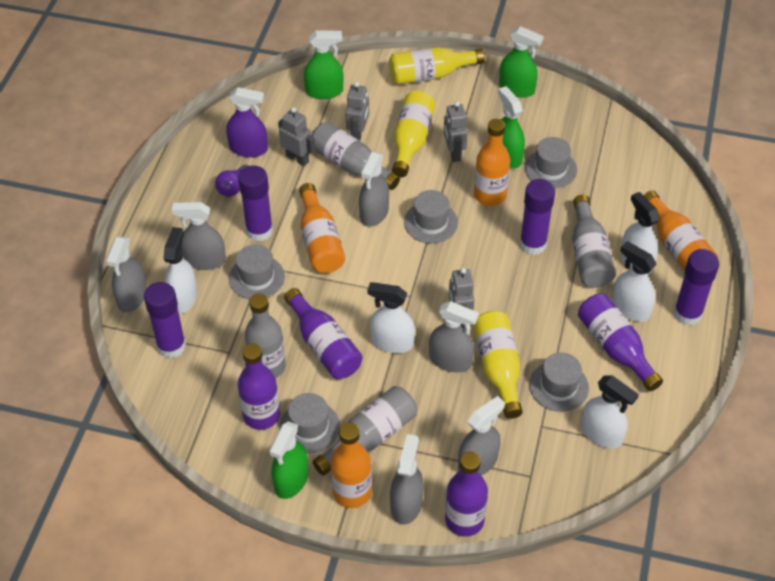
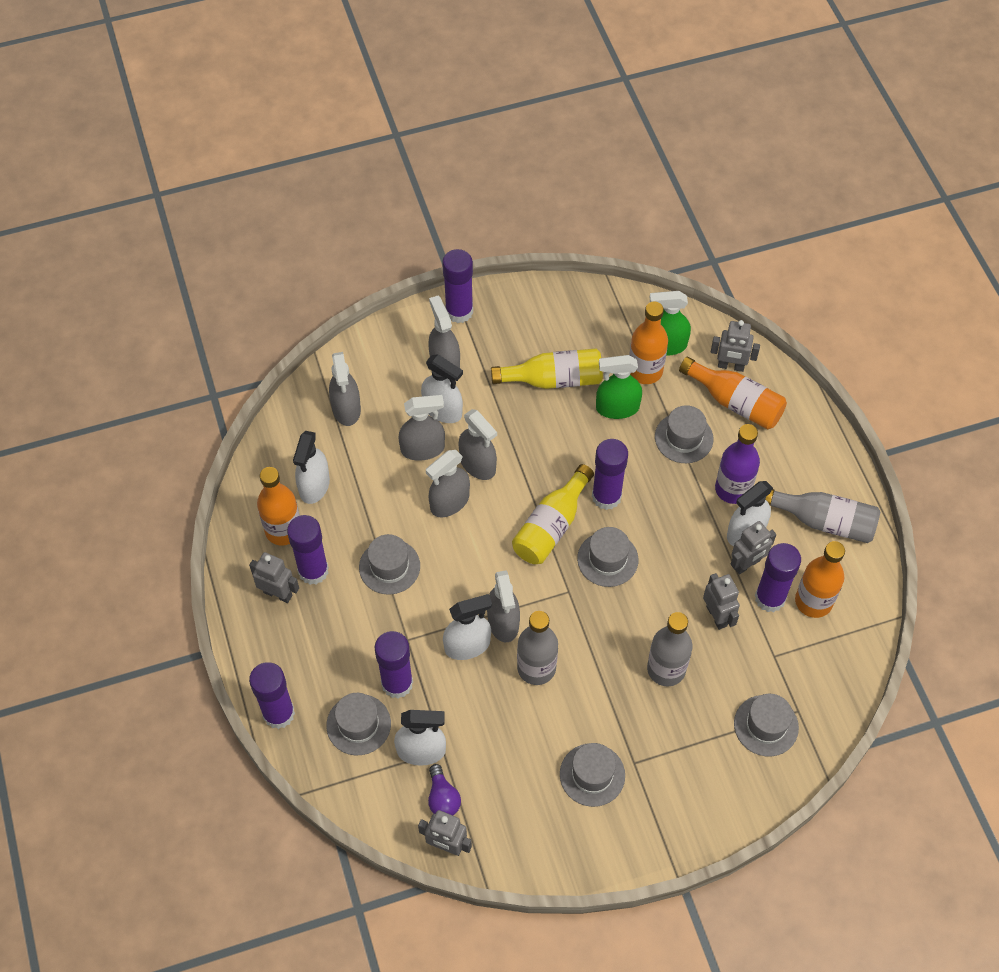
green spray bottle: 4 -> 2
grey bottle: 4 -> 3
grey hat: 5 -> 6
grey robot: 4 -> 5
purple bottle: 4 -> 1
purple glue stick: 4 -> 6
purple spray bottle: 1 -> 0
yellow bottle: 3 -> 2

